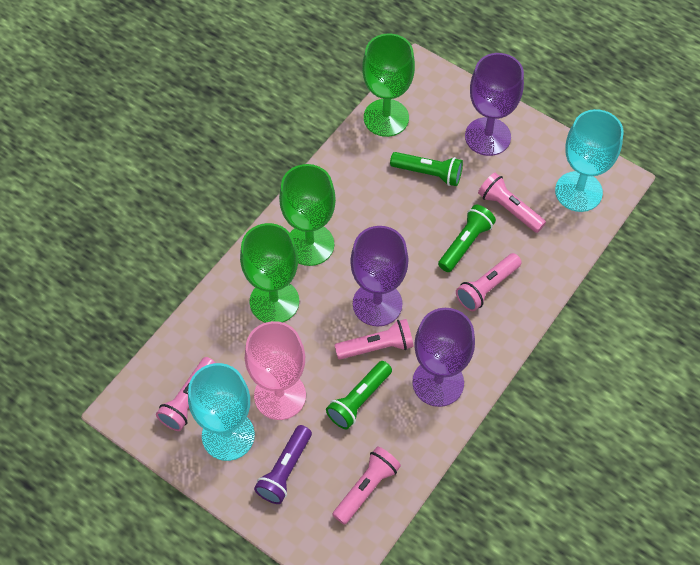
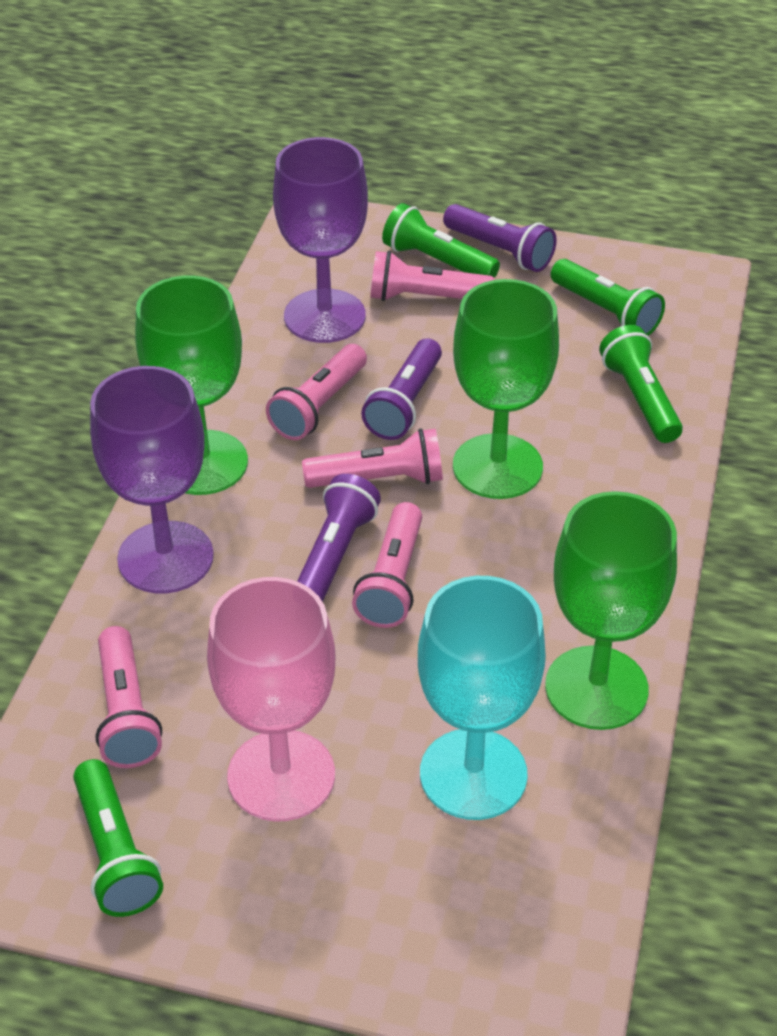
green flashlight: 3 -> 4
purple flashlight: 1 -> 3
purple goblet: 3 -> 2
turquoise goblet: 2 -> 1

